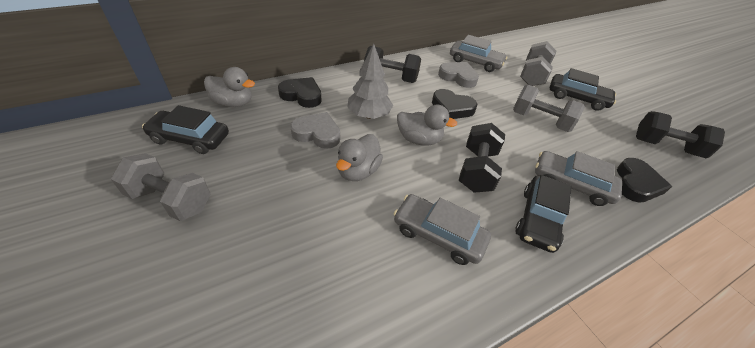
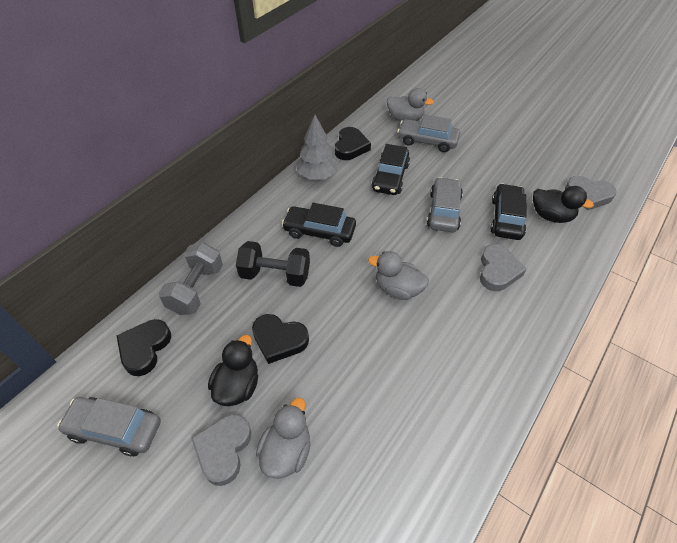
black duck: 0 -> 2
black dumbbell: 3 -> 1
grey dumbbell: 3 -> 1
grey heart: 2 -> 3

